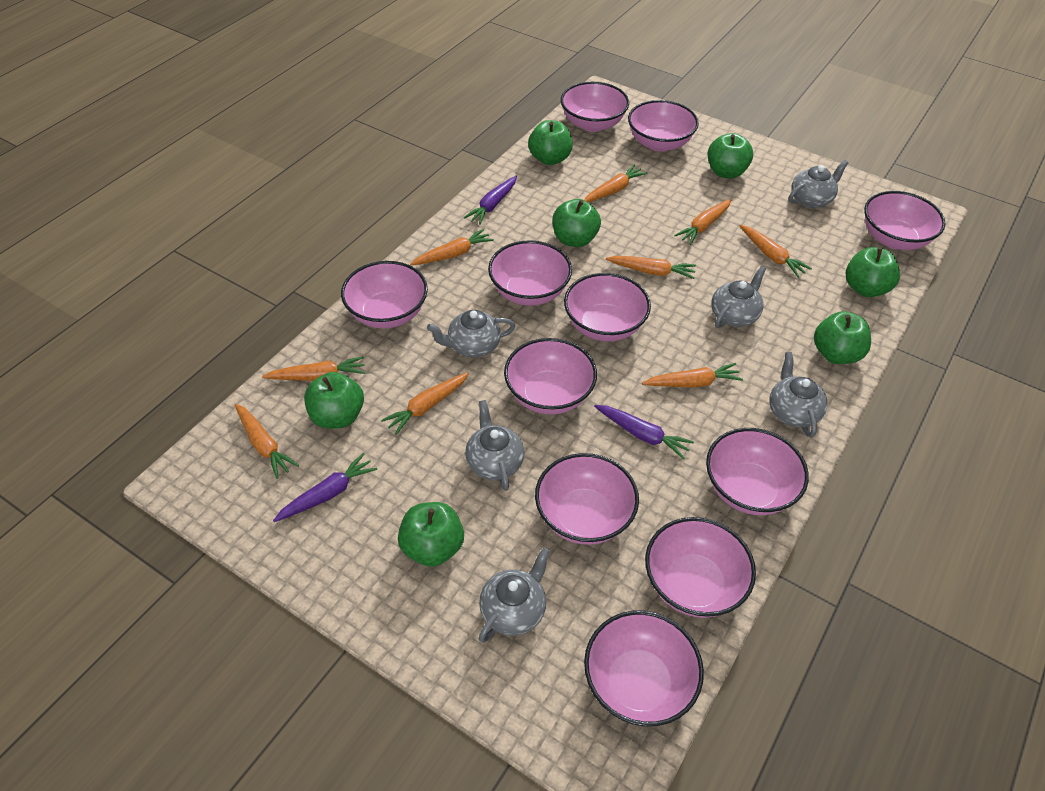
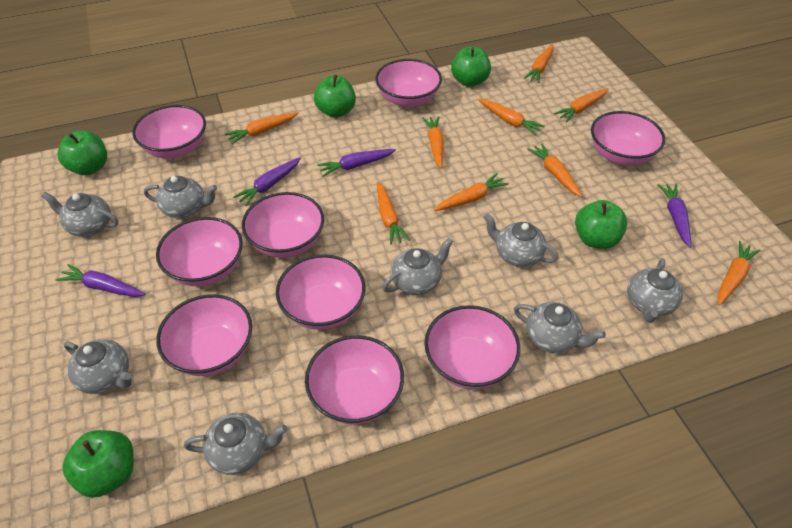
green apple: 7 -> 5
grey teapot: 6 -> 8
pink bowl: 11 -> 9
purple carrot: 3 -> 4

